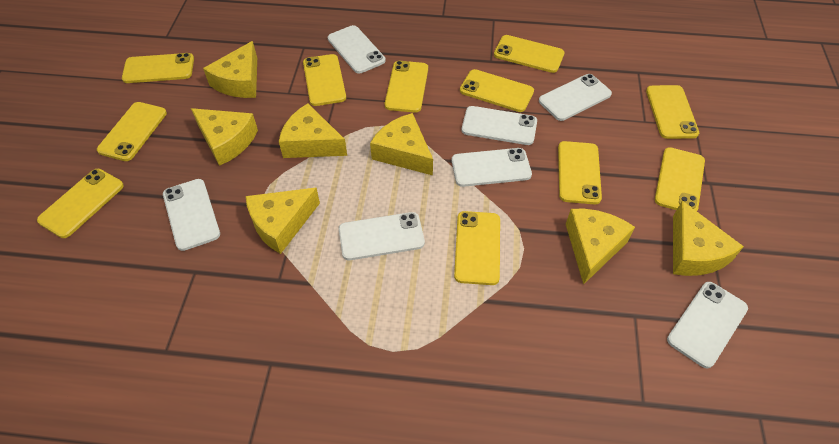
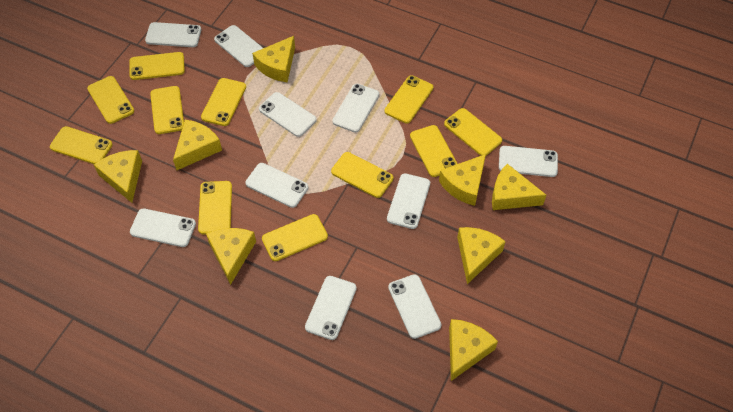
white phone: 7 -> 10
yellow cheese: 7 -> 8

